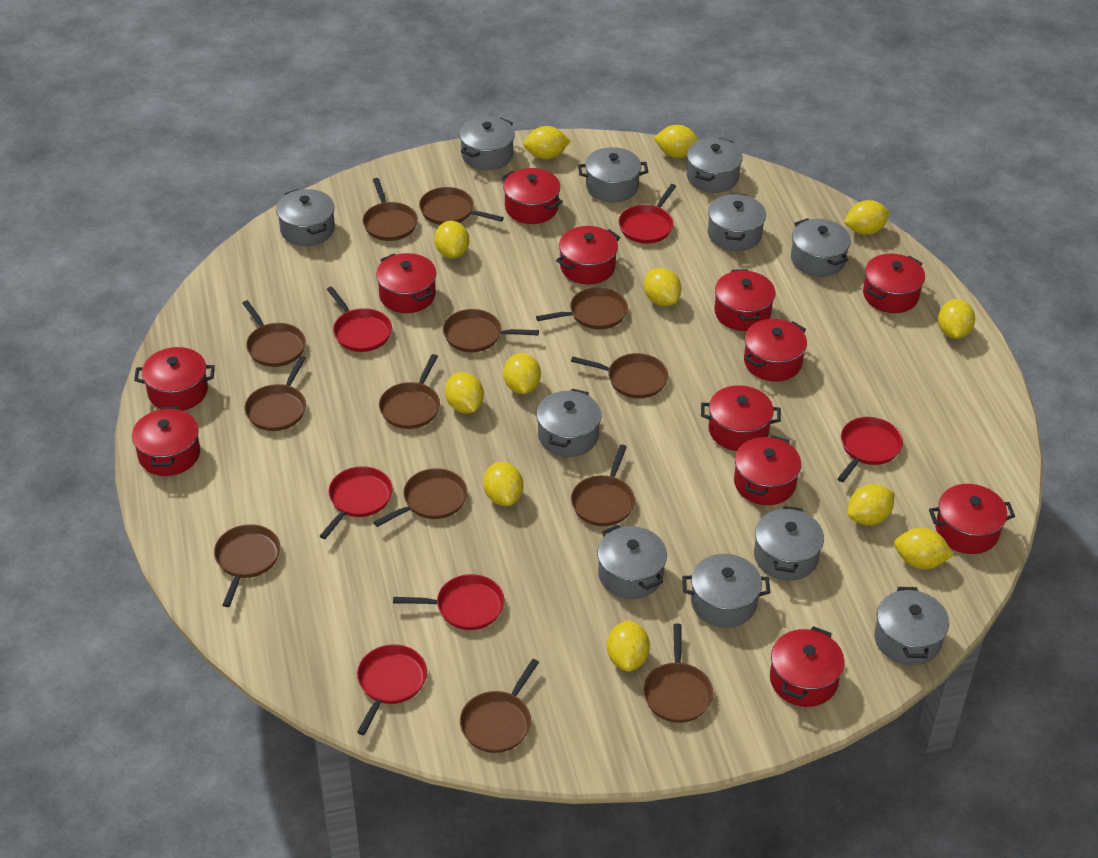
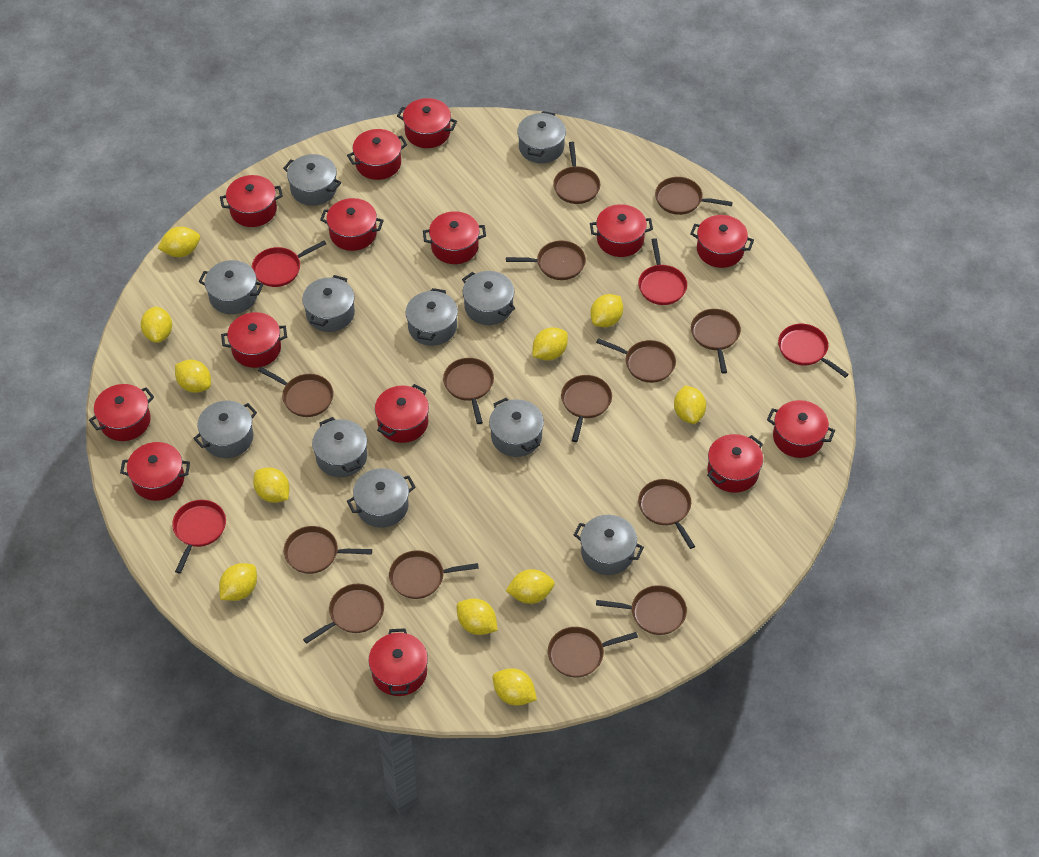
brown pan: 13 -> 14
red pan: 6 -> 4
red pot: 12 -> 14
yellow lemon: 12 -> 11

